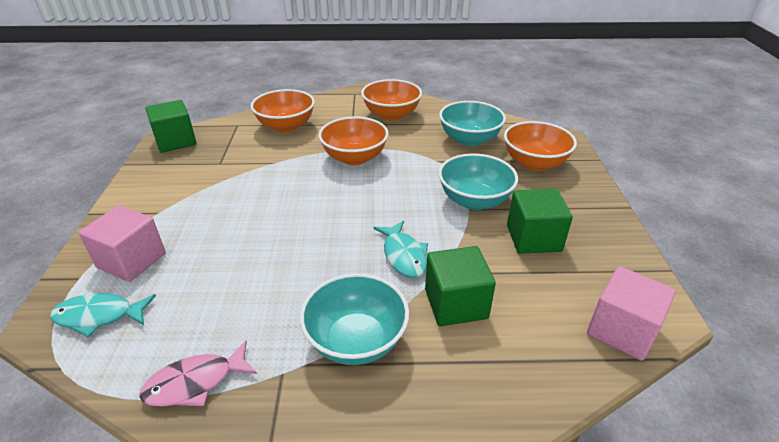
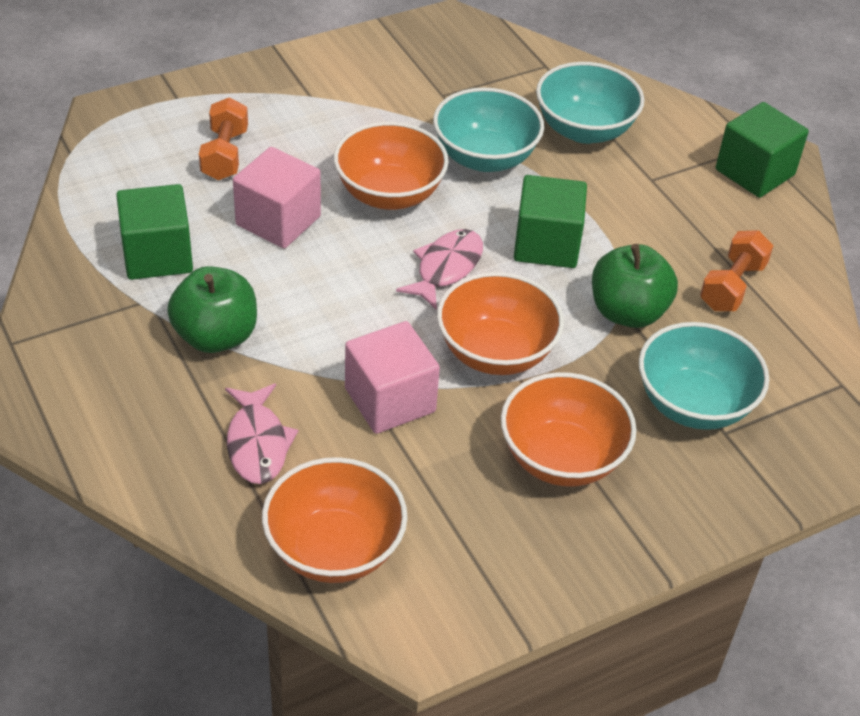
green apple: 0 -> 2
orange dumbbell: 0 -> 2
pink fish: 1 -> 2
turquoise fish: 2 -> 0

